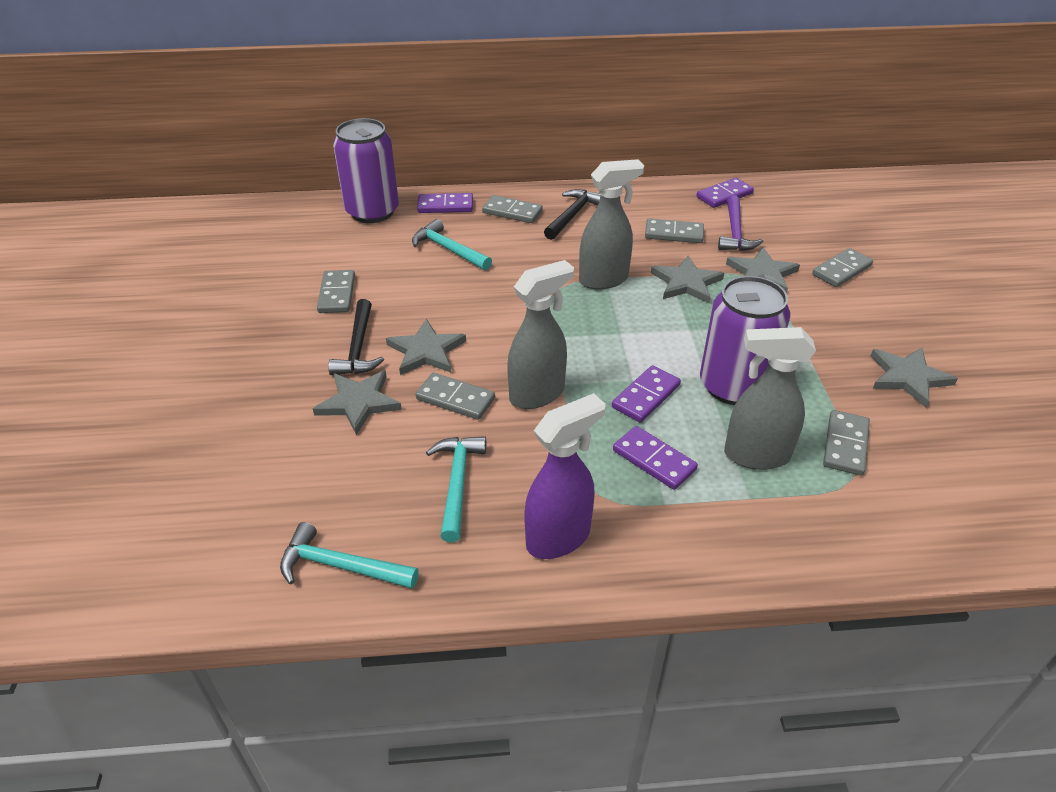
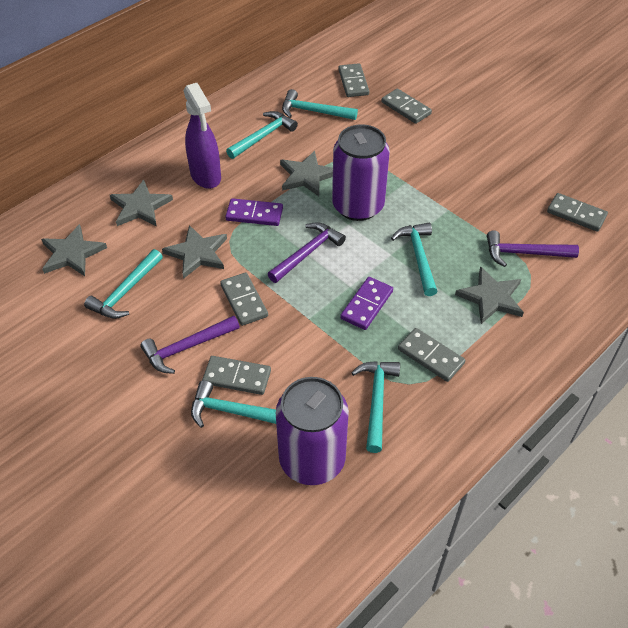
black hammer: 2 -> 0
grey spray bottle: 3 -> 0
purple domino: 4 -> 2
purple hammer: 1 -> 3
turquoise hammer: 3 -> 6

